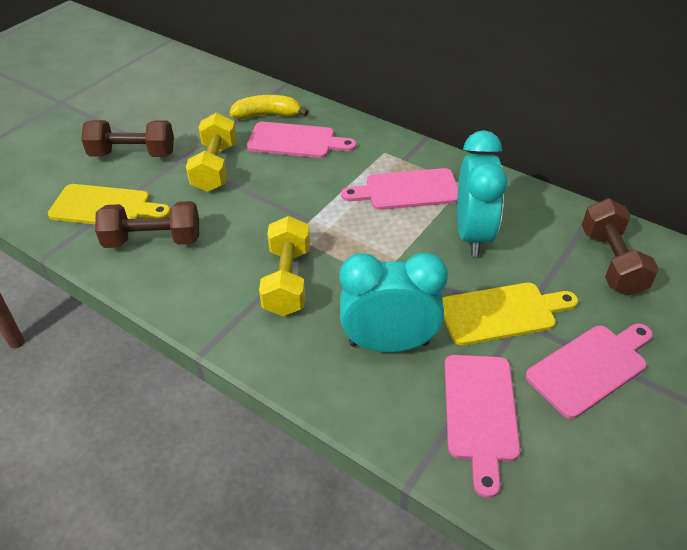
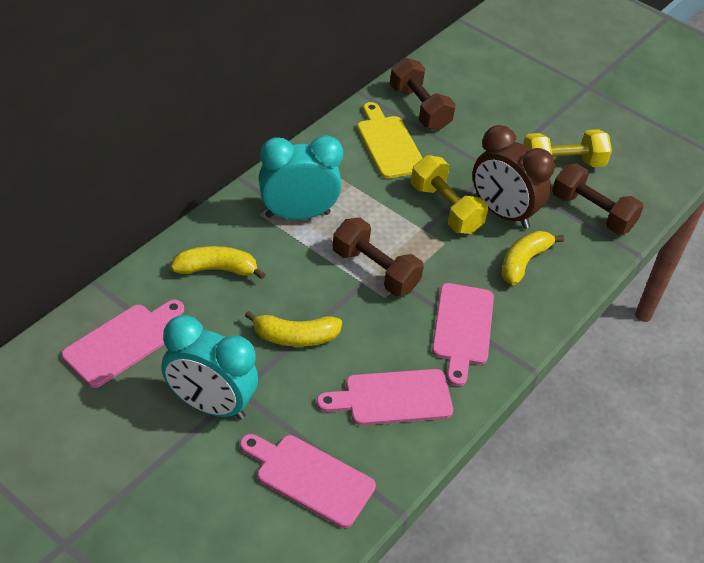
brown clock: 0 -> 1
yellow banana: 1 -> 3
yellow cutting board: 2 -> 1

